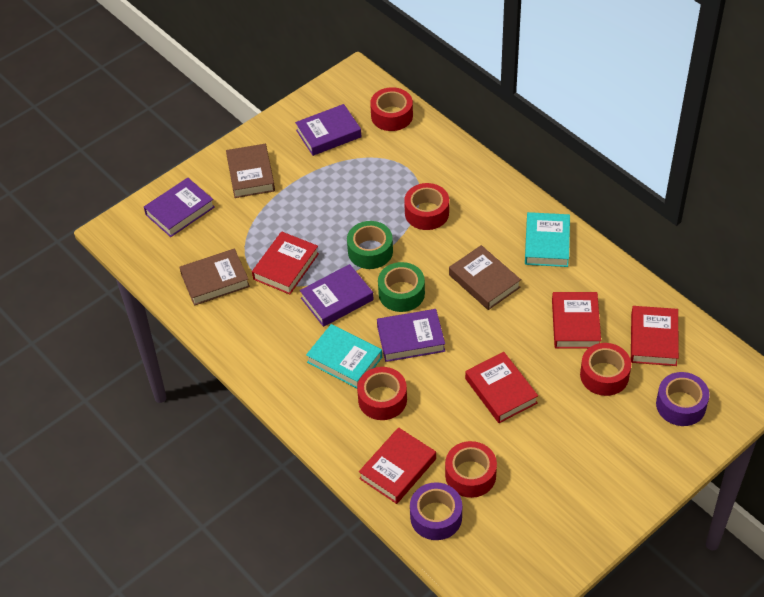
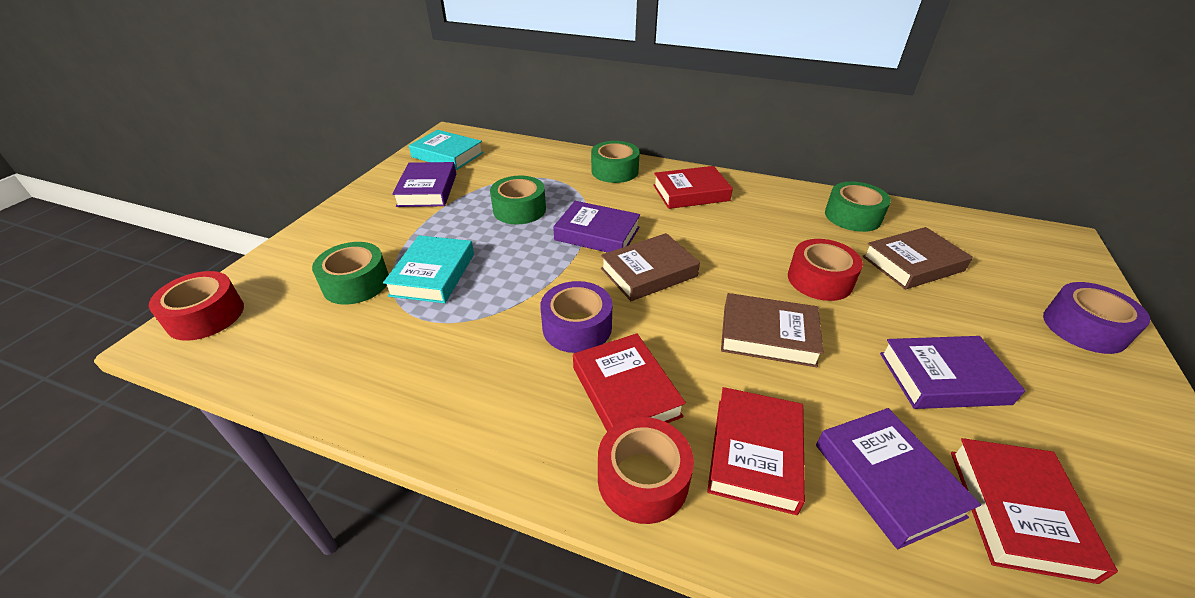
green tape: 2 -> 4
red book: 5 -> 4
red tape: 5 -> 3

